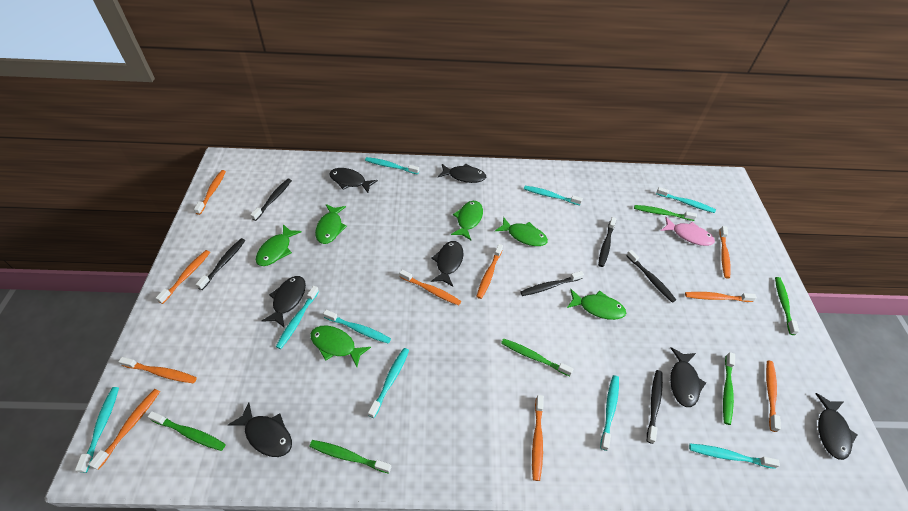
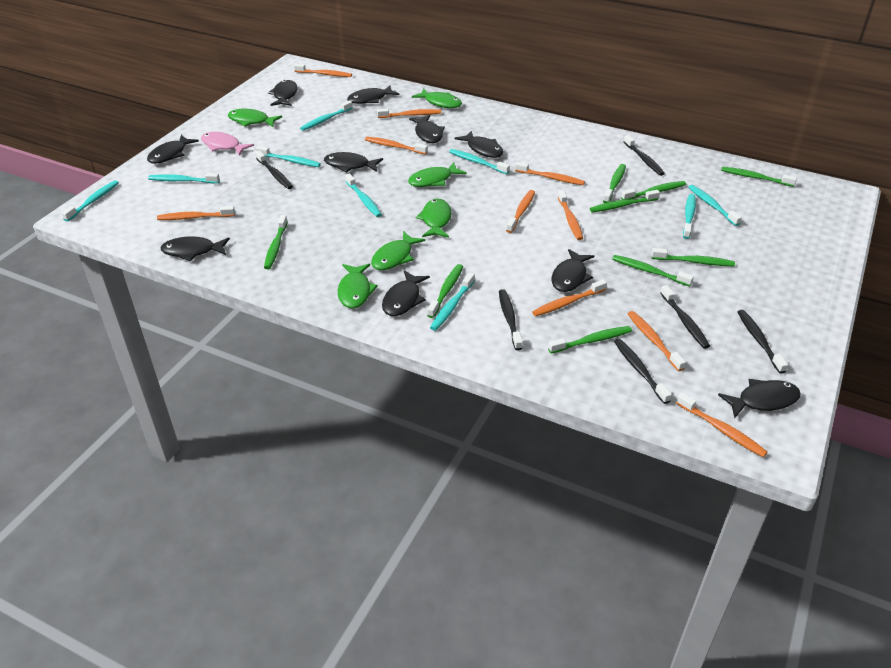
black fish: 7 -> 10
green toothbrush: 6 -> 9

